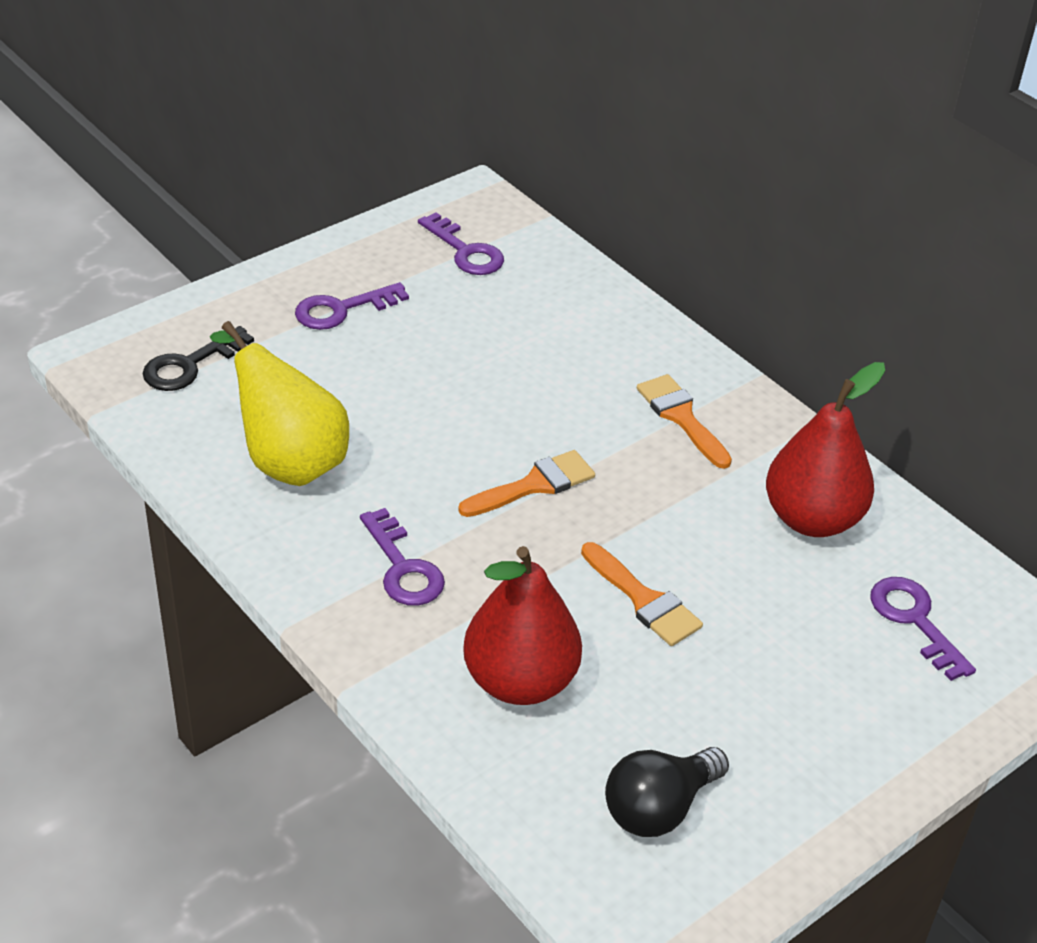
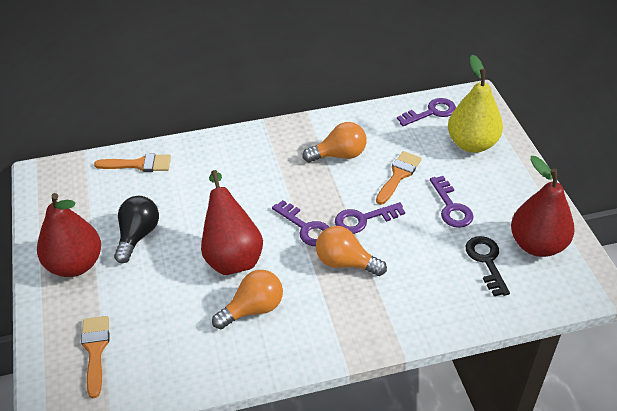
orange light bulb: 0 -> 3
red pear: 2 -> 3

